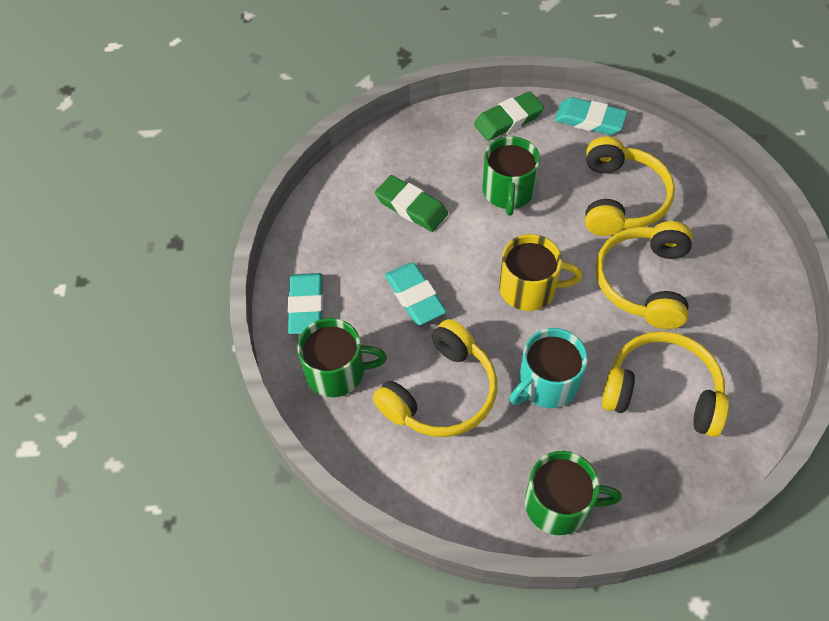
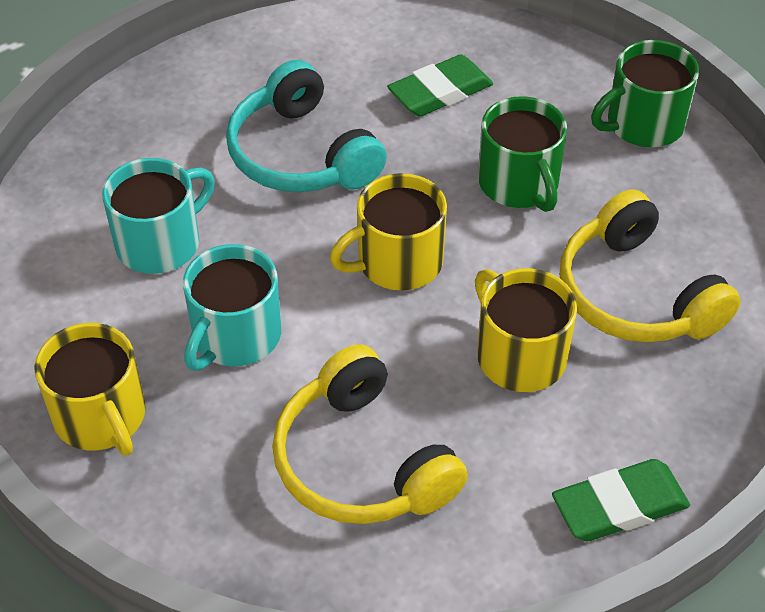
green mug: 3 -> 2
turquoise eraser: 3 -> 0
turquoise headphones: 0 -> 1
turquoise mug: 1 -> 2
yellow headphones: 4 -> 2
yellow mug: 1 -> 3

